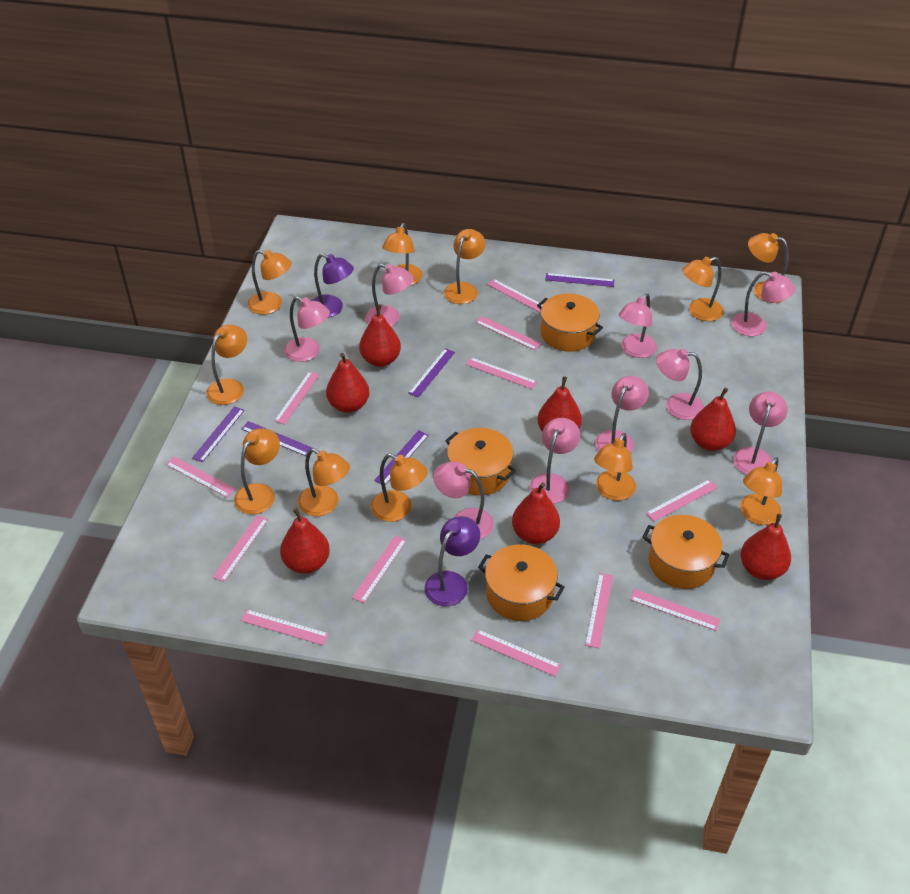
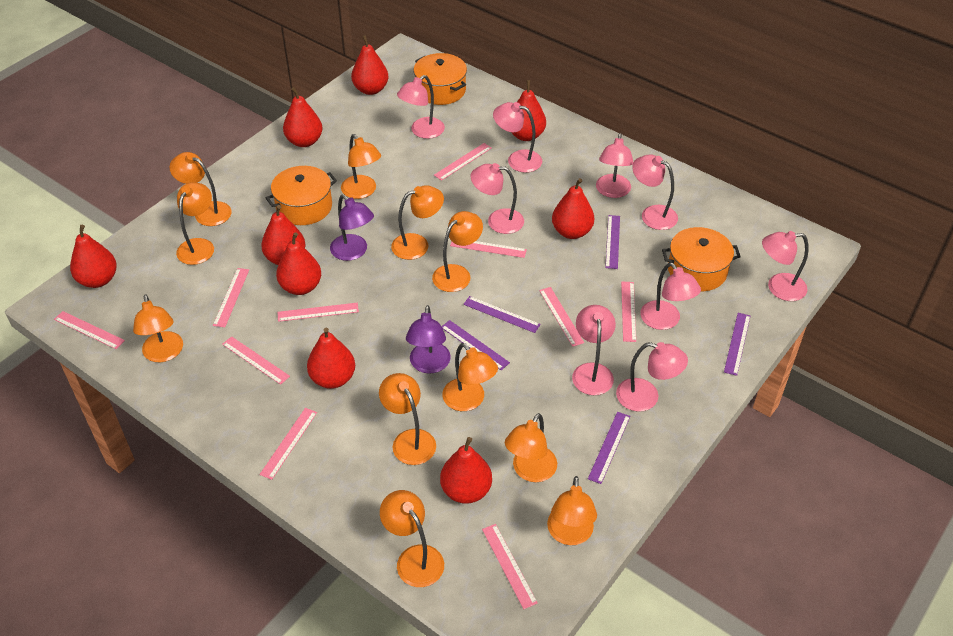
orange pot: 4 -> 3
pink ruler: 12 -> 10
red pear: 7 -> 9

